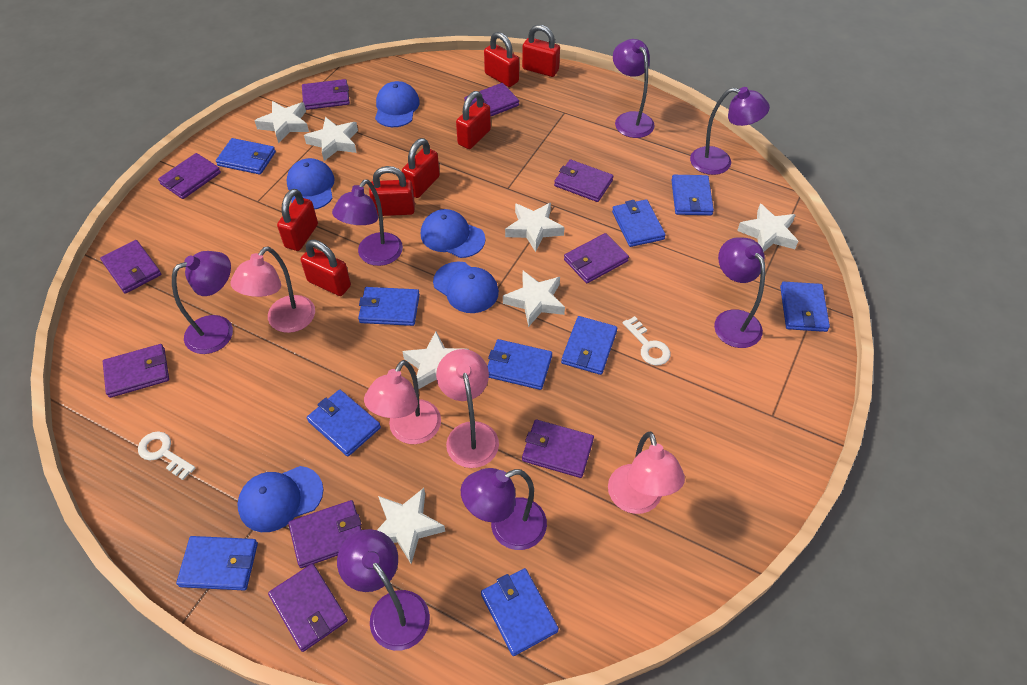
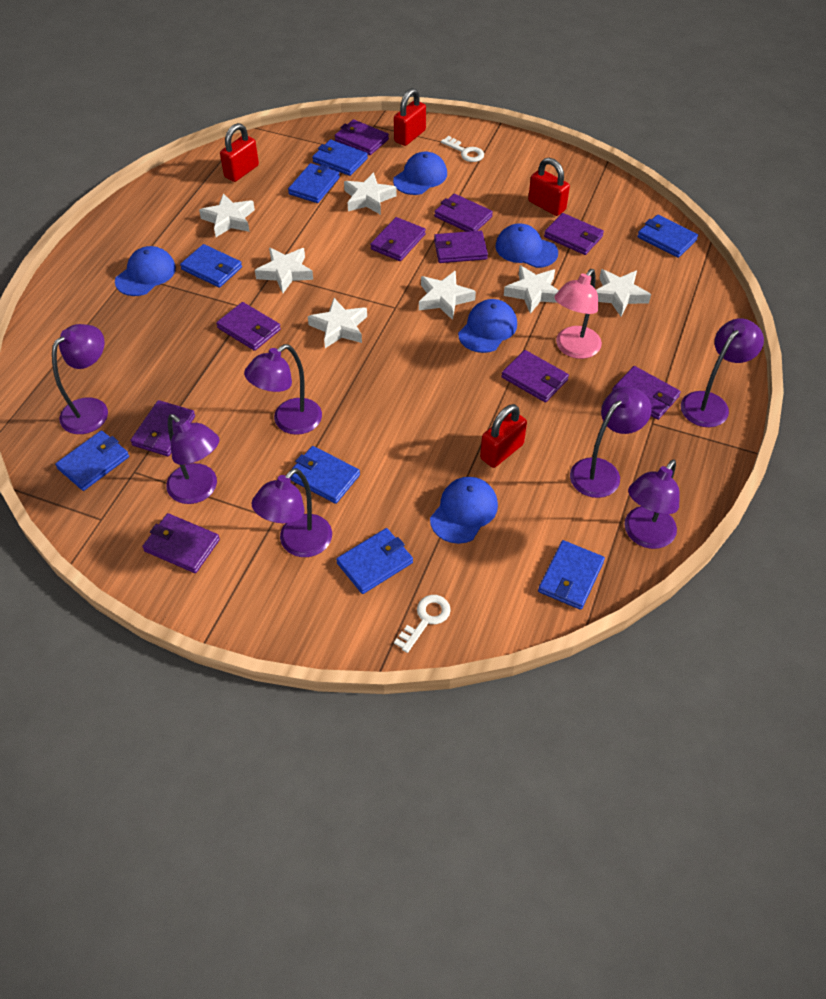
blue wallet: 10 -> 8
pink lamp: 4 -> 1
red padlock: 7 -> 4

